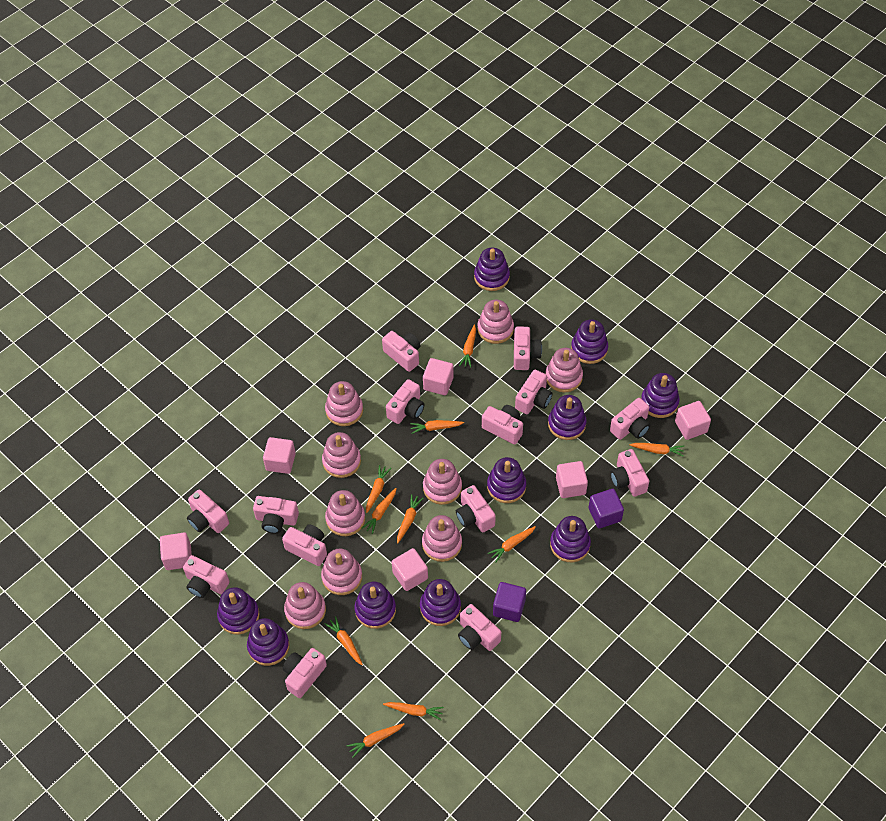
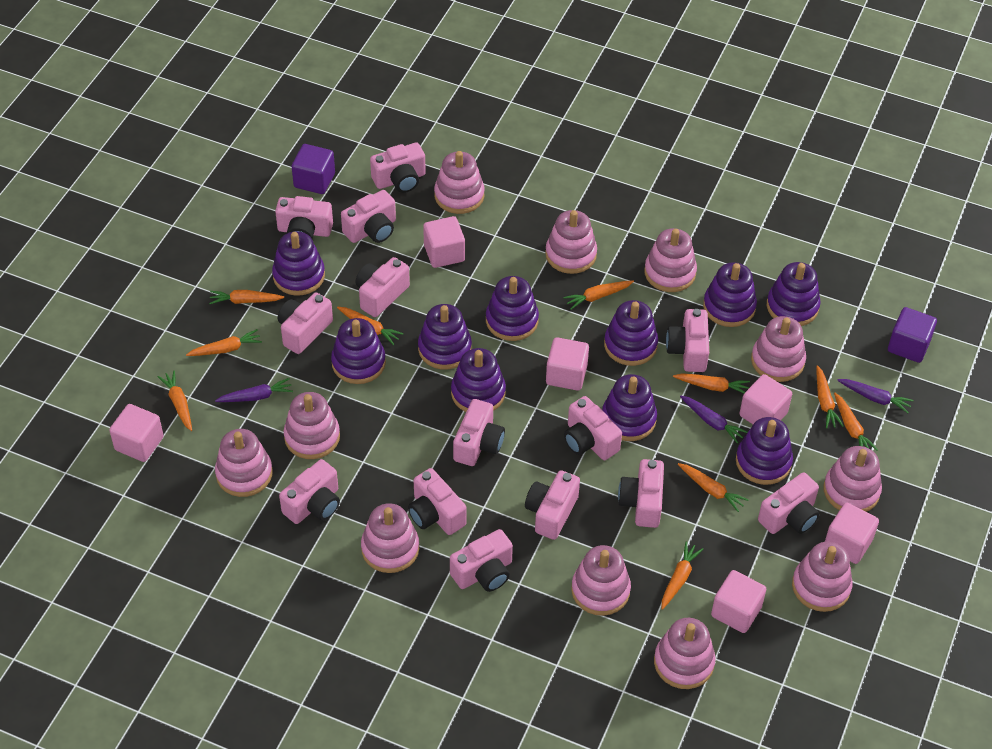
pink stacking toy: 9 -> 11
purple carrot: 0 -> 3

